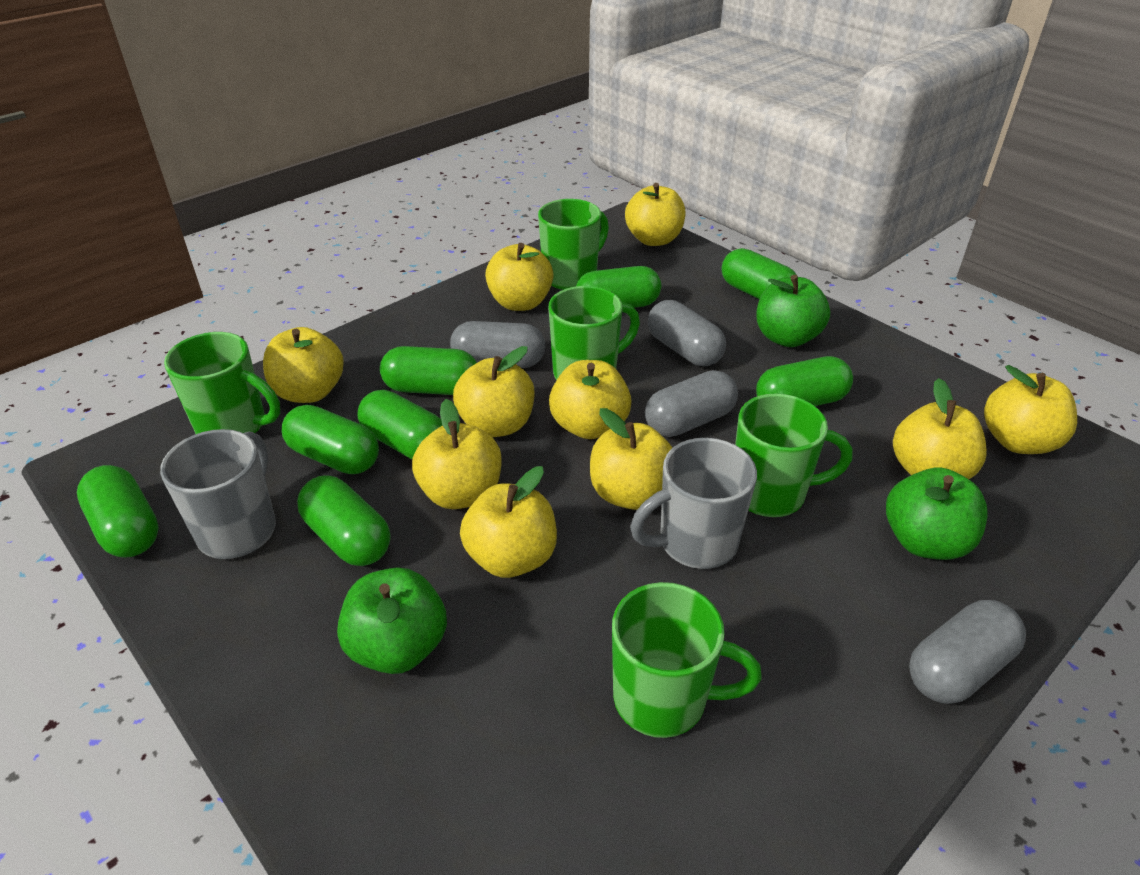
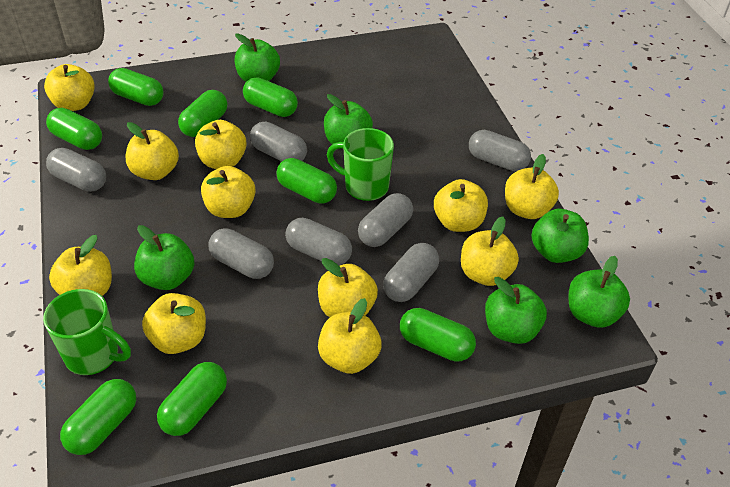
green apple: 3 -> 6
green mug: 5 -> 2
grey capsule: 4 -> 7
grey mug: 2 -> 0
yellow apple: 10 -> 11

